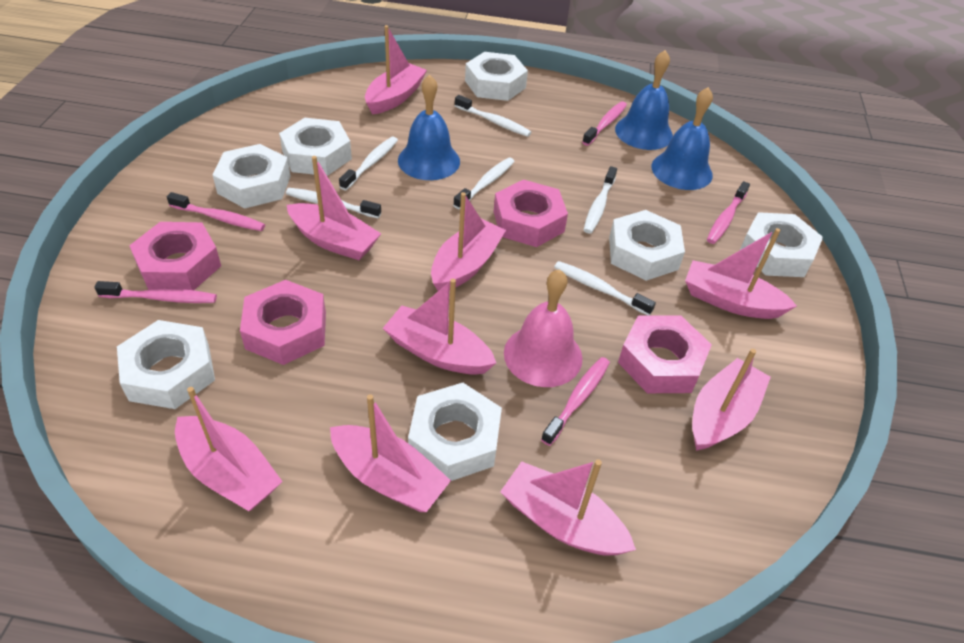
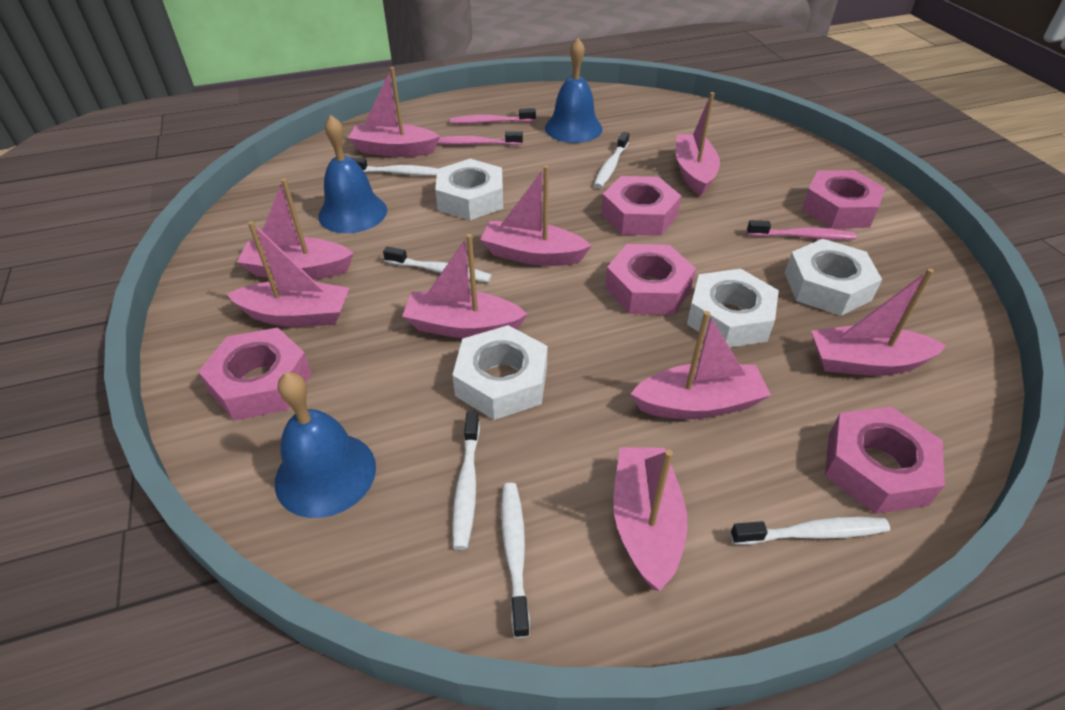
pink bell: 1 -> 0
pink nut: 4 -> 5
pink toothbrush: 5 -> 3
white nut: 7 -> 4

